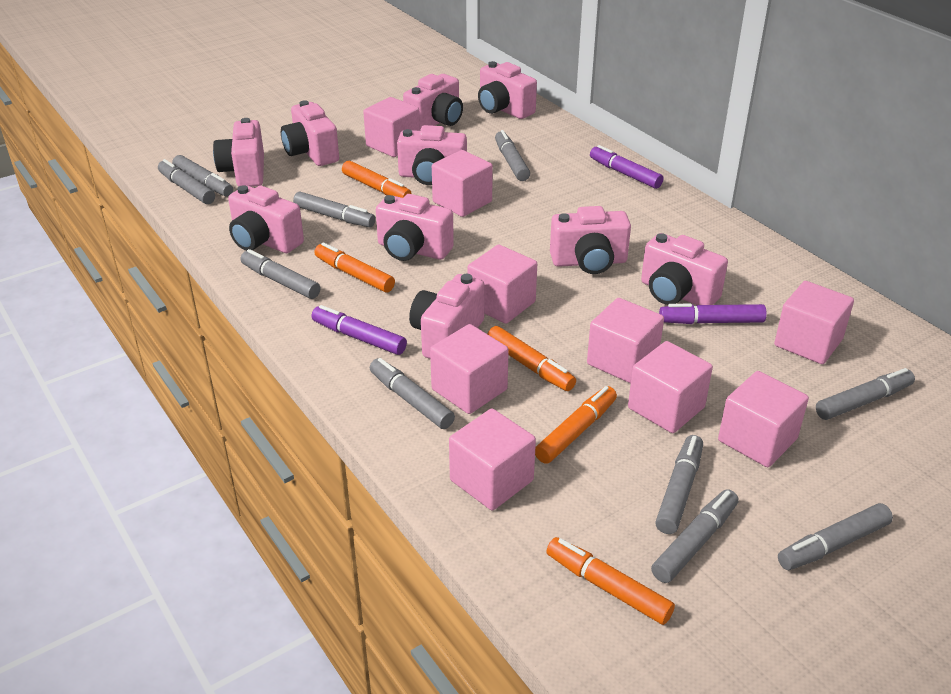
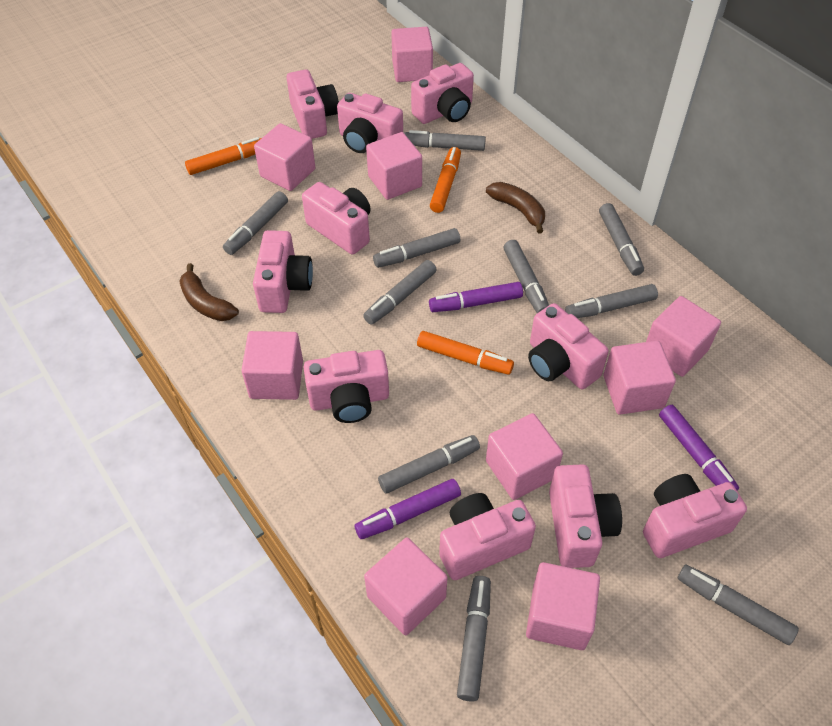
brown banana: 0 -> 2
orange marker: 5 -> 3

